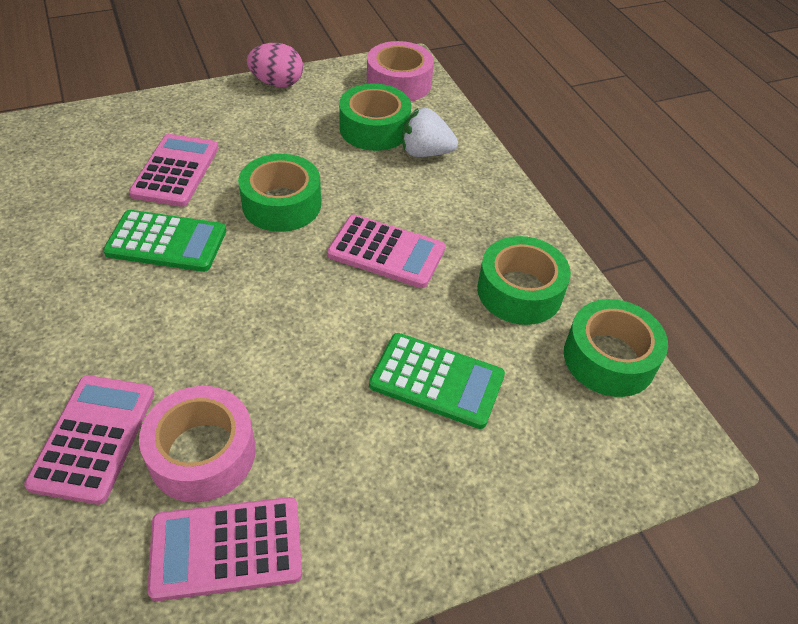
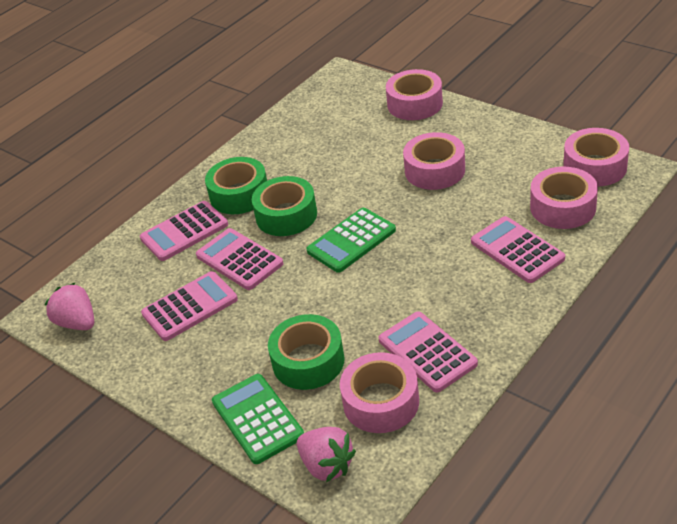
green tape: 4 -> 3
pink calculator: 4 -> 5
pink egg: 1 -> 0
pink strawberry: 0 -> 2
pink tape: 2 -> 5
white strawberry: 1 -> 0

